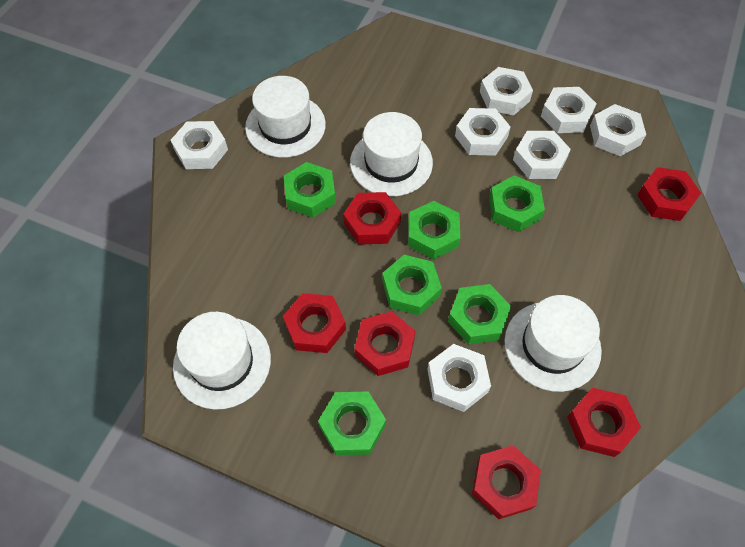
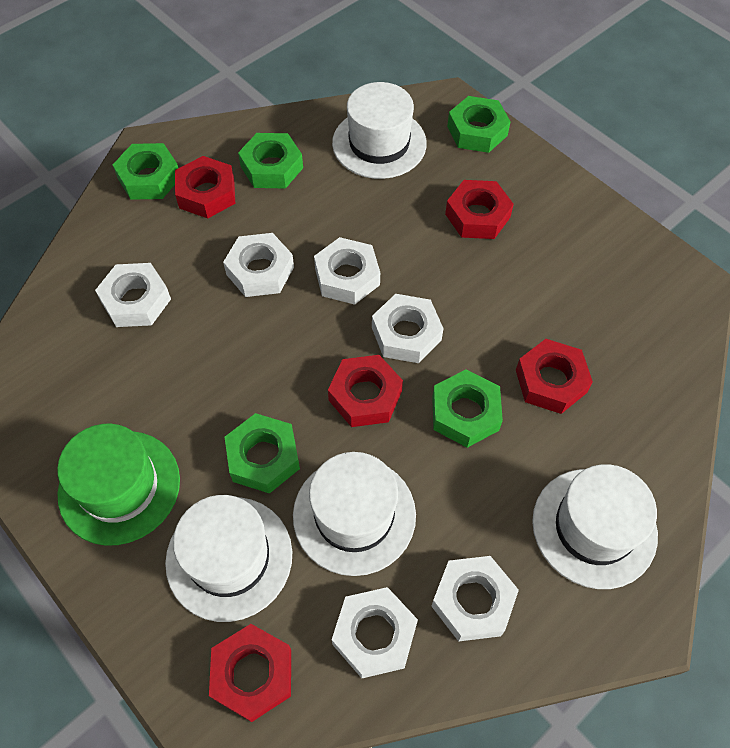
green hat: 0 -> 1
green nut: 6 -> 5
red nut: 6 -> 5
white nut: 7 -> 6

